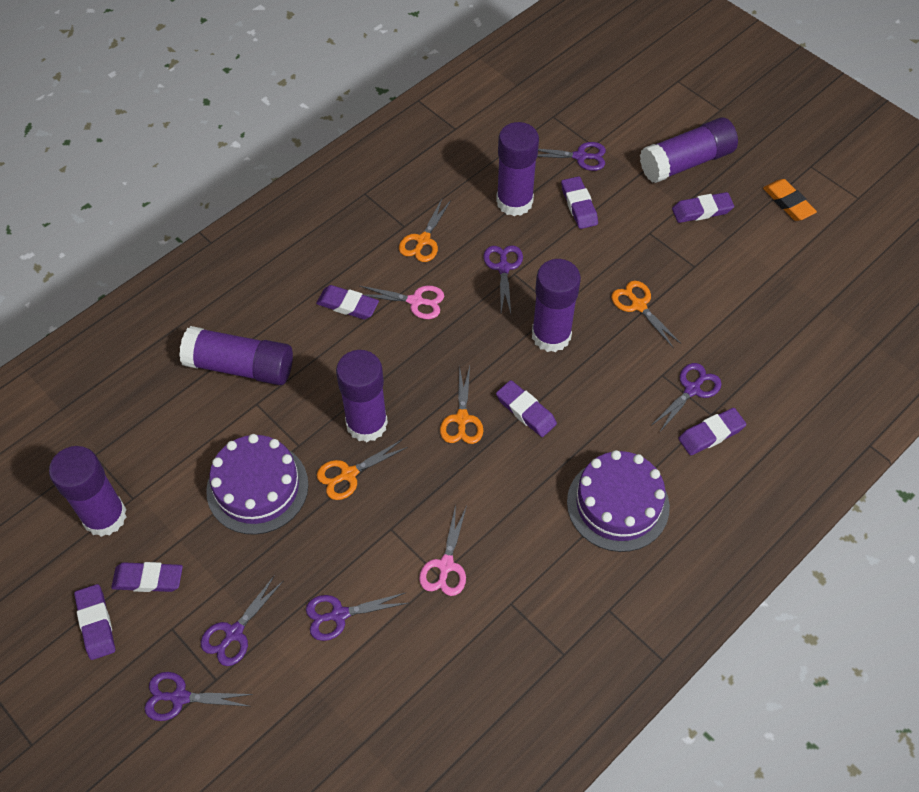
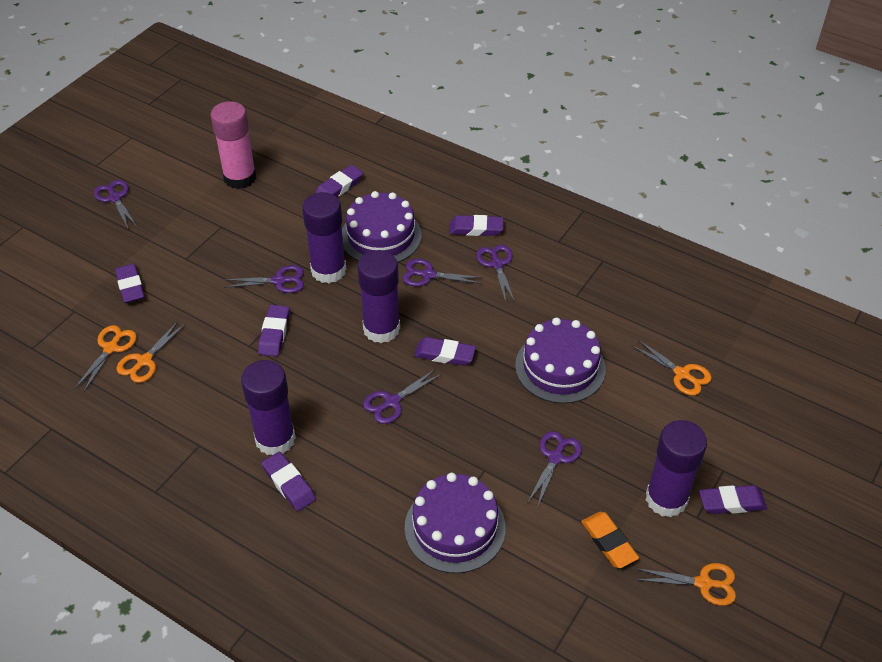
pink glue stick: 0 -> 1
pink scissors: 2 -> 0
purple cake: 2 -> 3
purple glue stick: 6 -> 4

